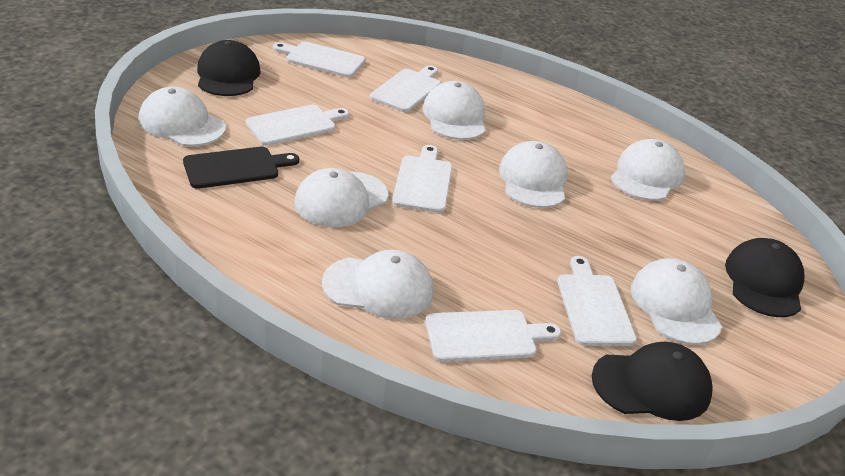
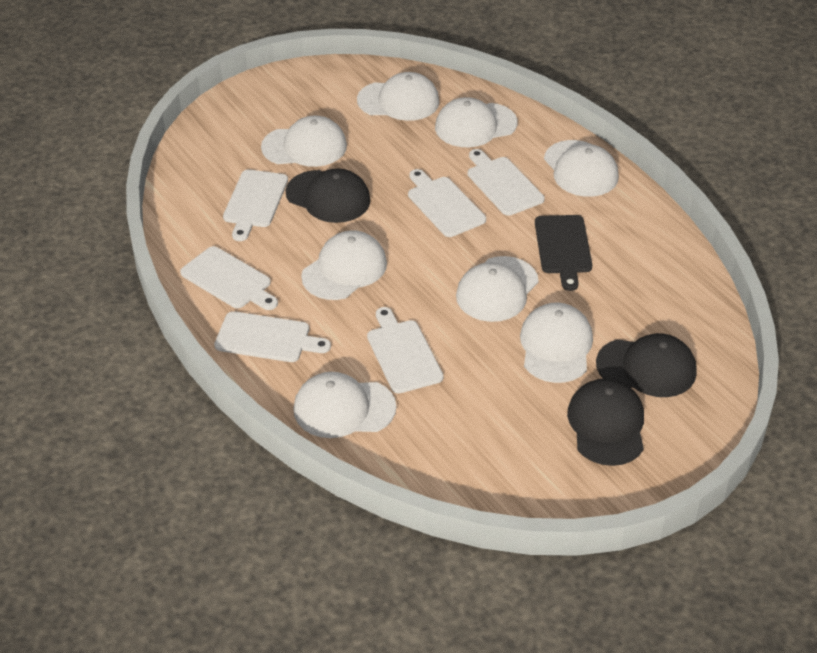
white cap: 7 -> 8

